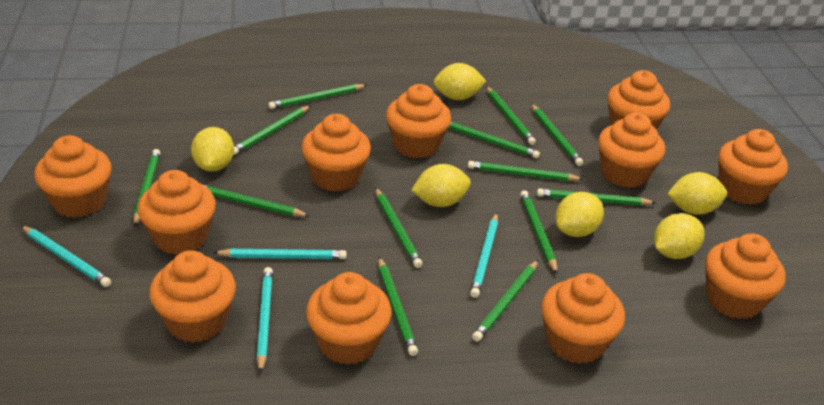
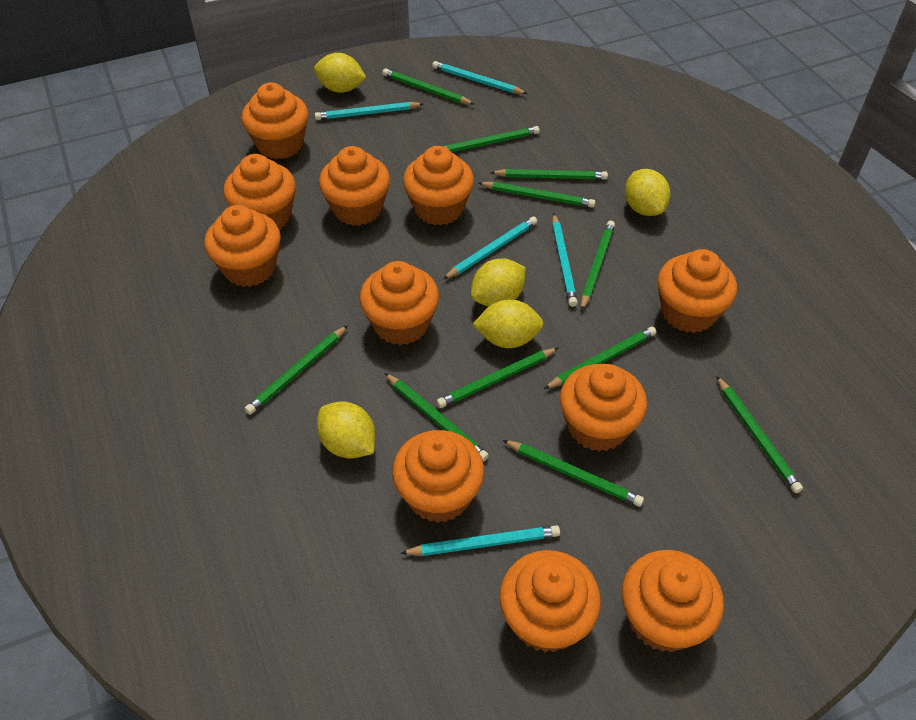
green pencil: 13 -> 11
turquoise pencil: 4 -> 5
yellow lemon: 6 -> 5

